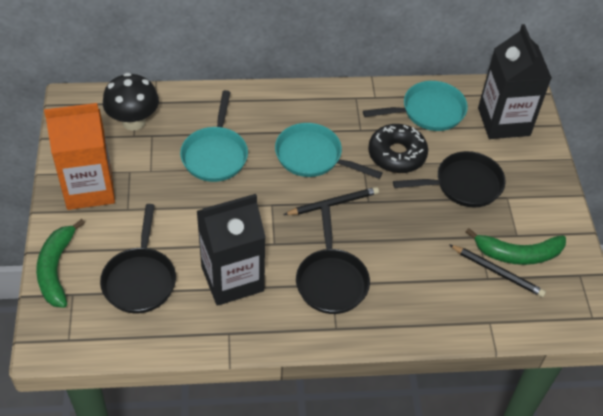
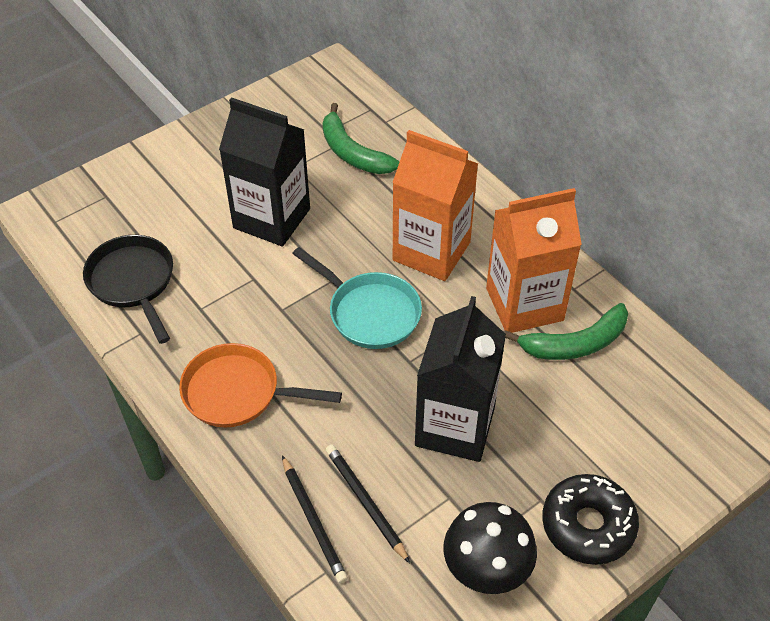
black pan: 3 -> 1
orange carton: 1 -> 2
orange pan: 0 -> 1
turquoise pan: 3 -> 1

